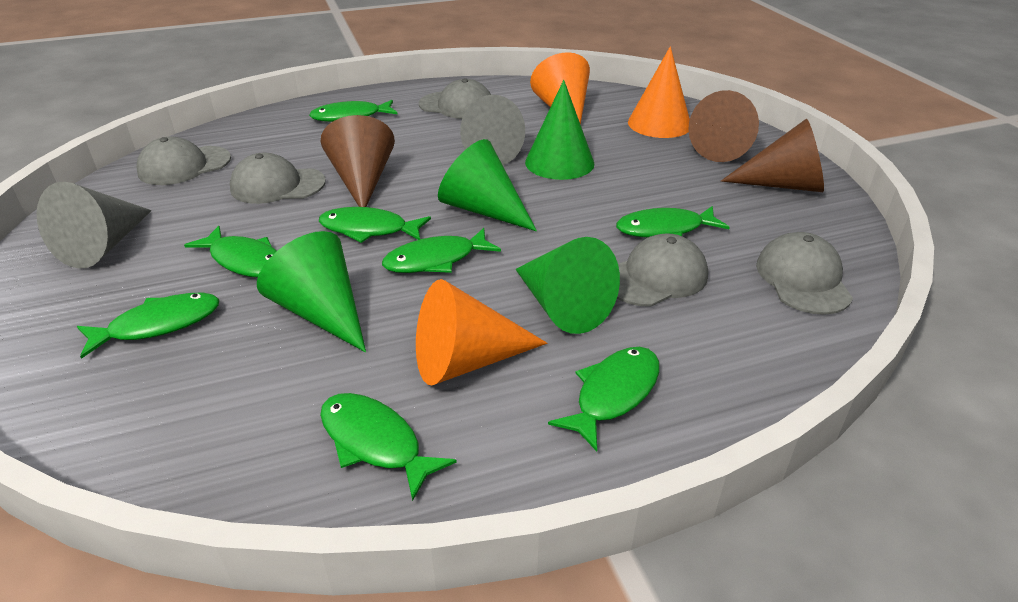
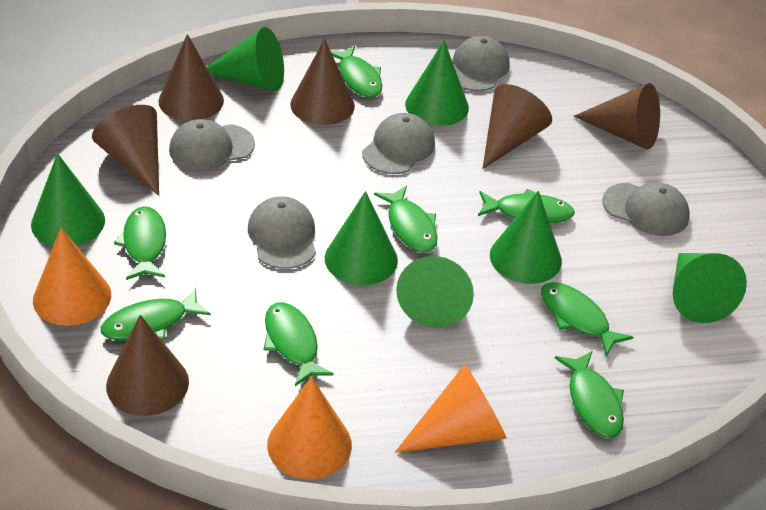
brown cone: 3 -> 6
green cone: 4 -> 7
grey cone: 2 -> 0

